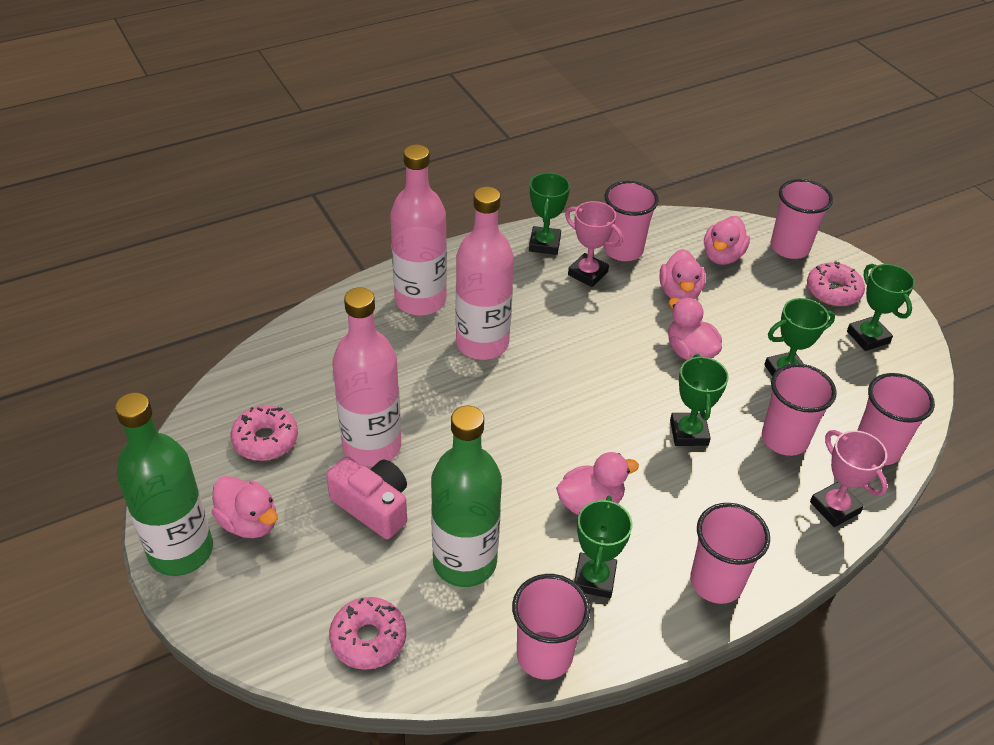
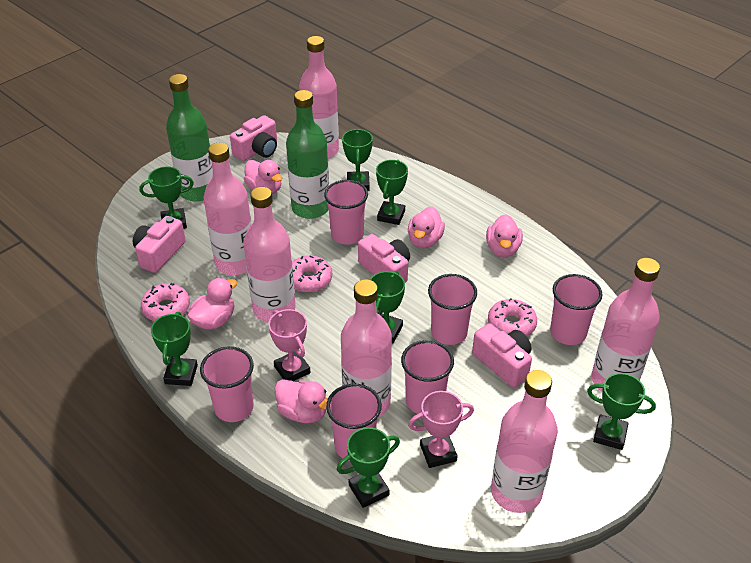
green trophy: 5 -> 7
pink bottle: 3 -> 6
pink camera: 1 -> 4

